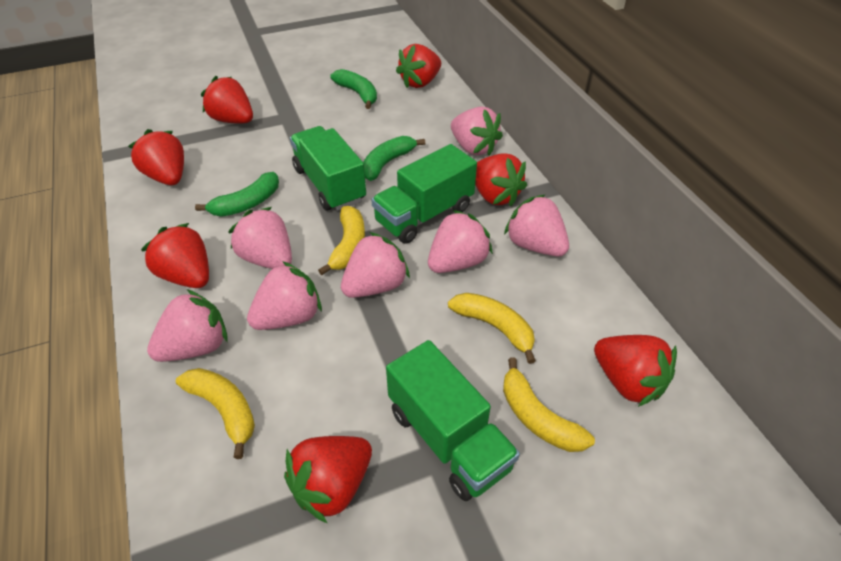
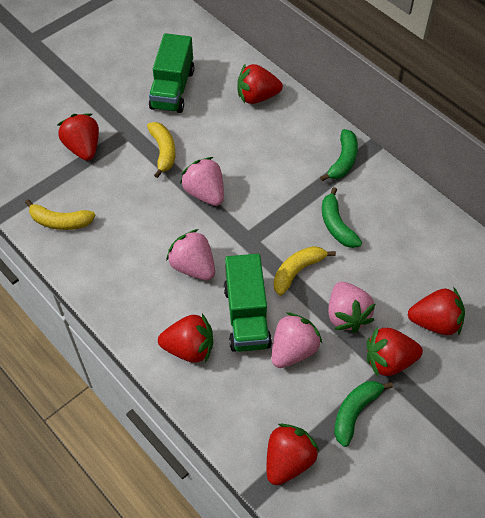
green truck: 3 -> 2
pink strawberry: 7 -> 4
red strawberry: 7 -> 6
yellow banana: 4 -> 3

